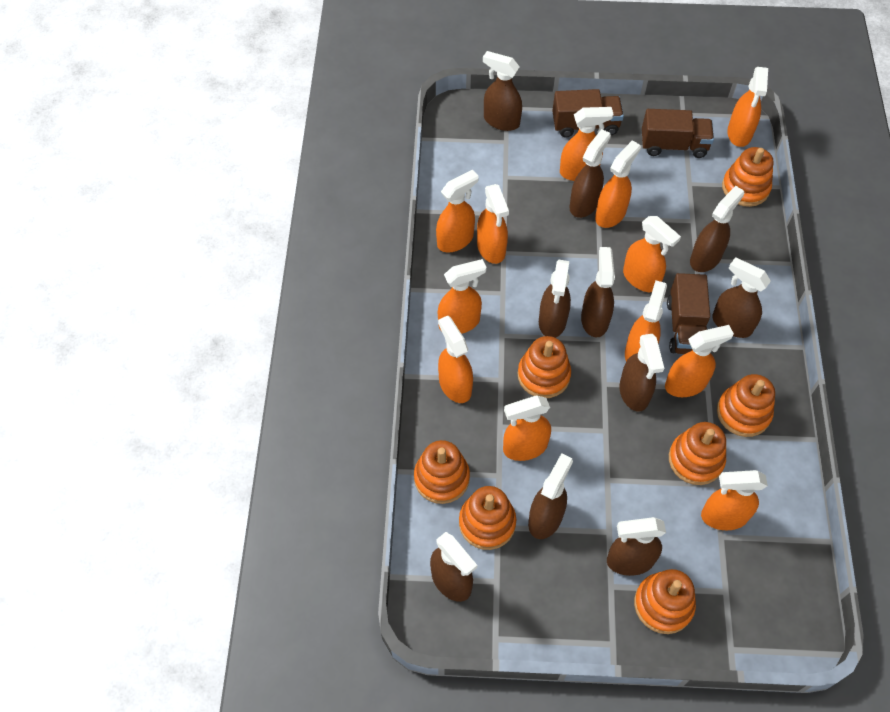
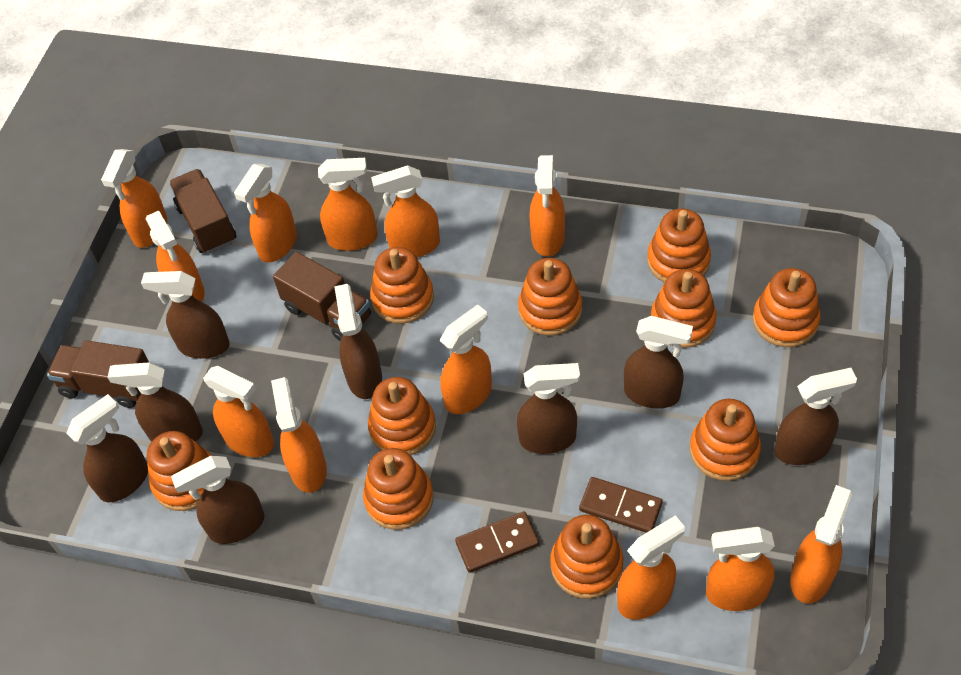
brown domino: 0 -> 2
brown spray bottle: 10 -> 8
orange stacking toy: 7 -> 10

